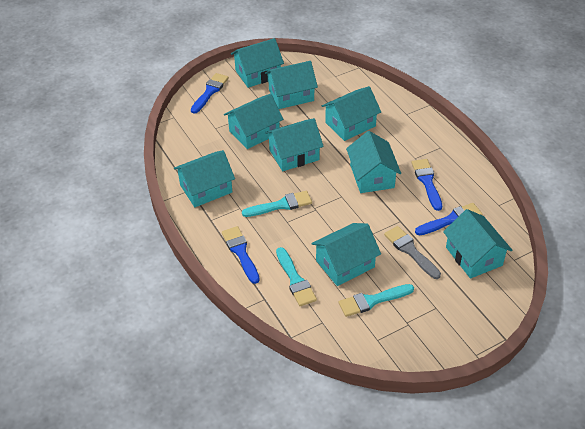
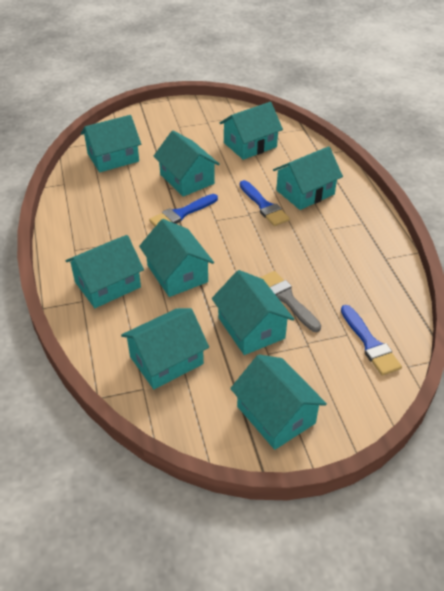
blue brush: 4 -> 3
turquoise brush: 3 -> 0

